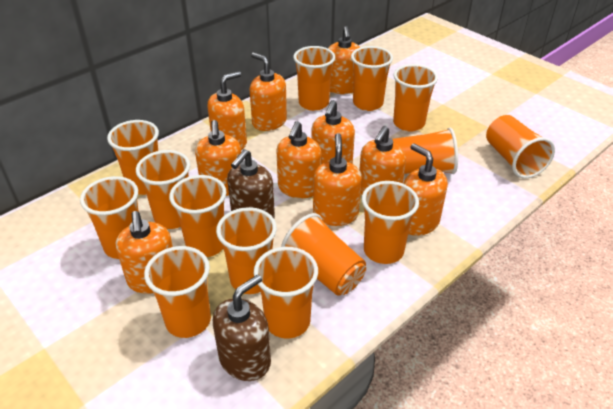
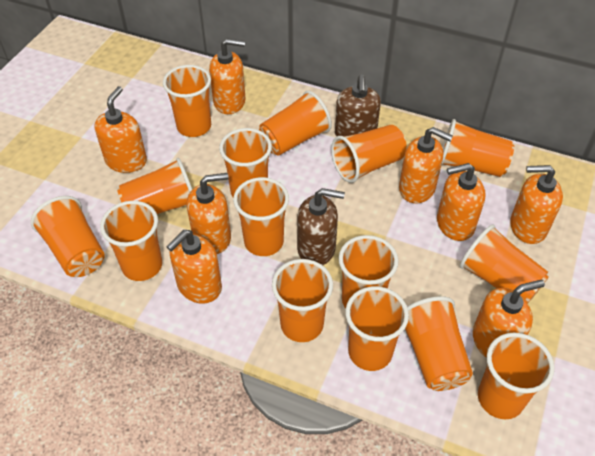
orange cup: 14 -> 15
orange soap dispenser: 10 -> 8

